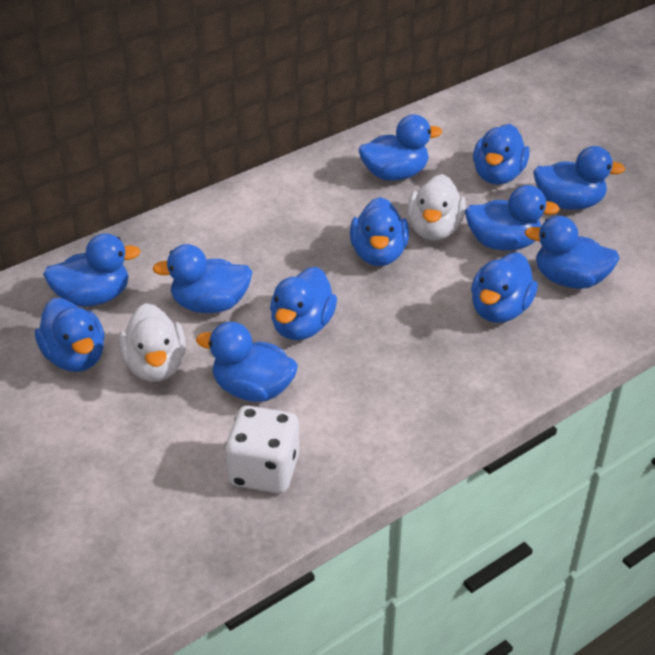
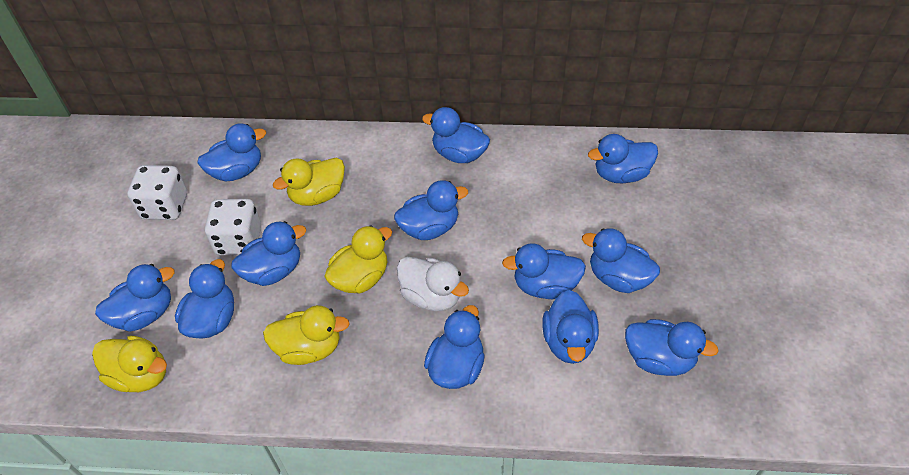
white dice: 1 -> 2
white duck: 2 -> 1
yellow duck: 0 -> 4

